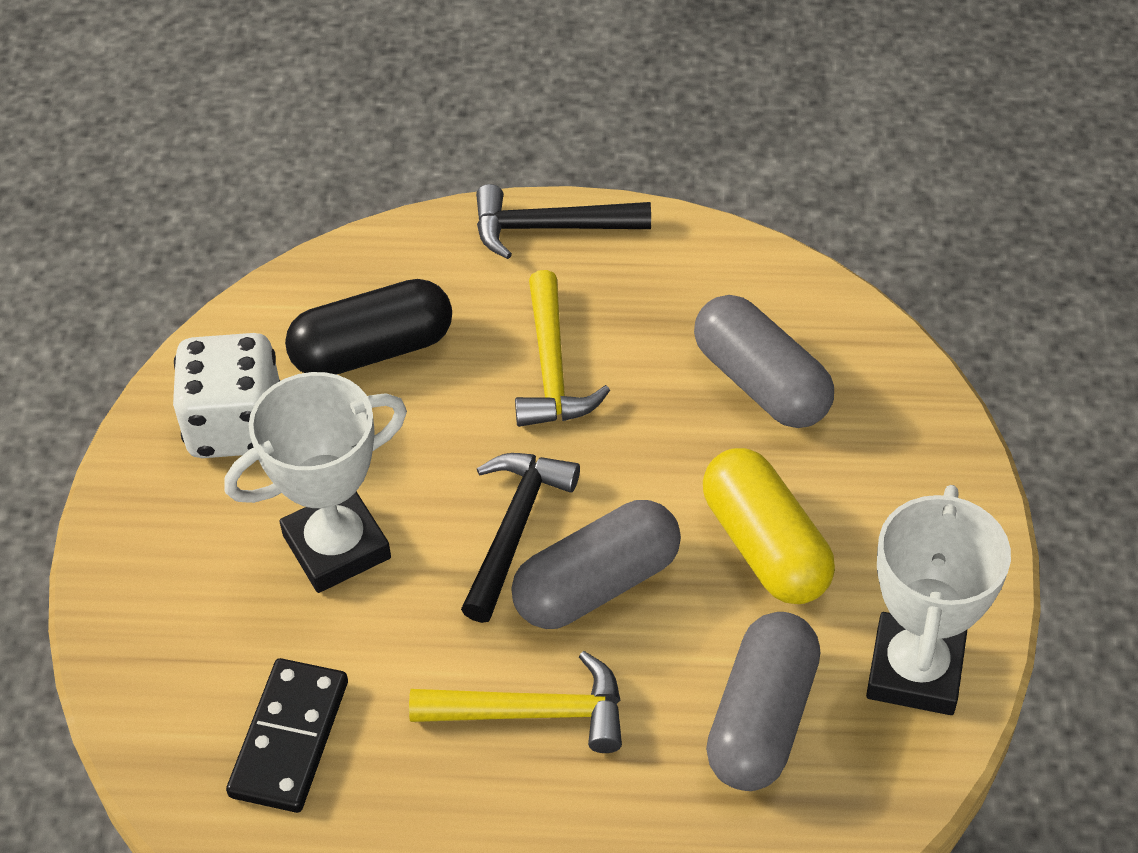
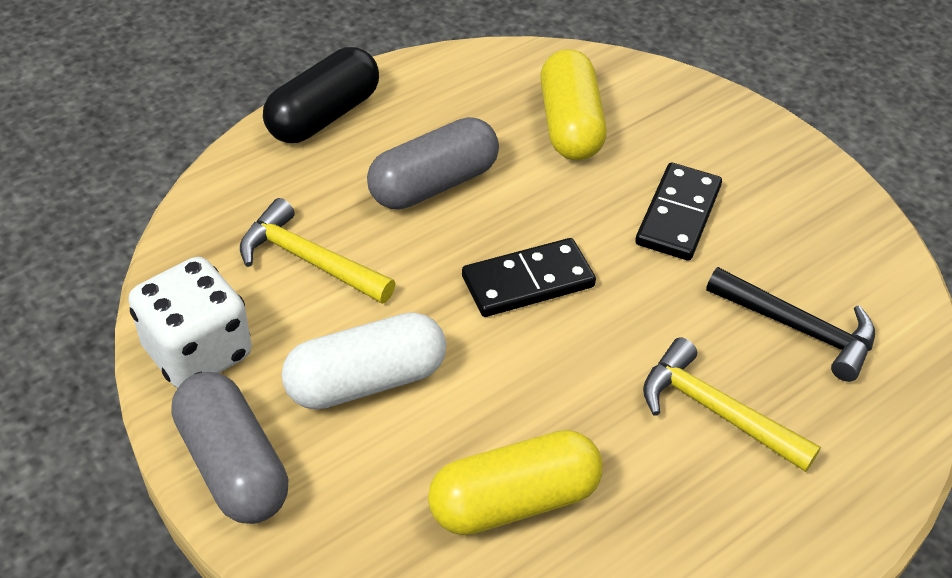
black domino: 1 -> 2
black hammer: 2 -> 1
grey capsule: 3 -> 2
white capsule: 0 -> 1
white trophy: 2 -> 0
yellow capsule: 1 -> 2

